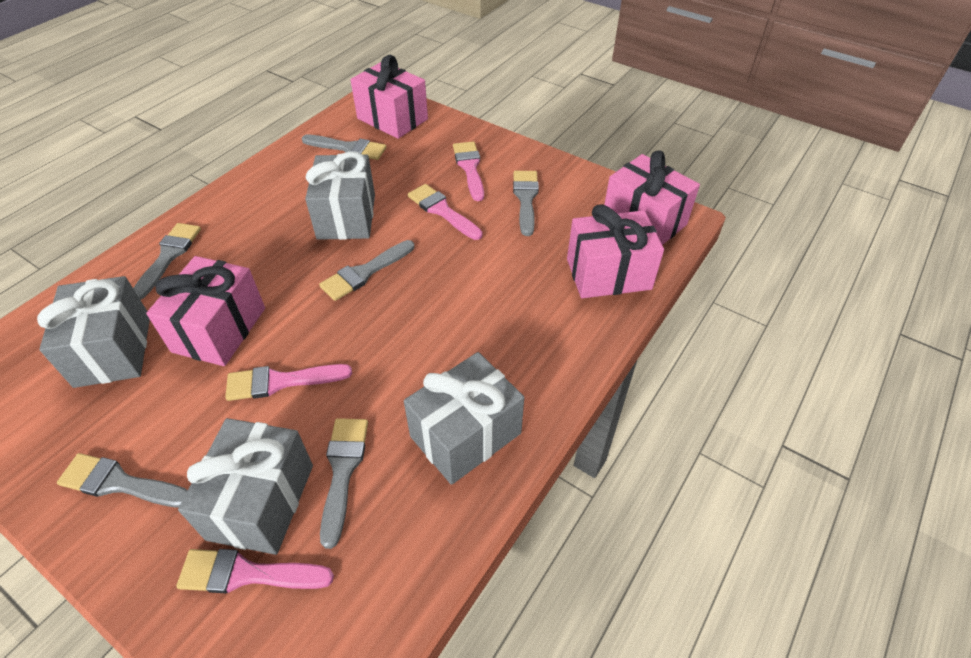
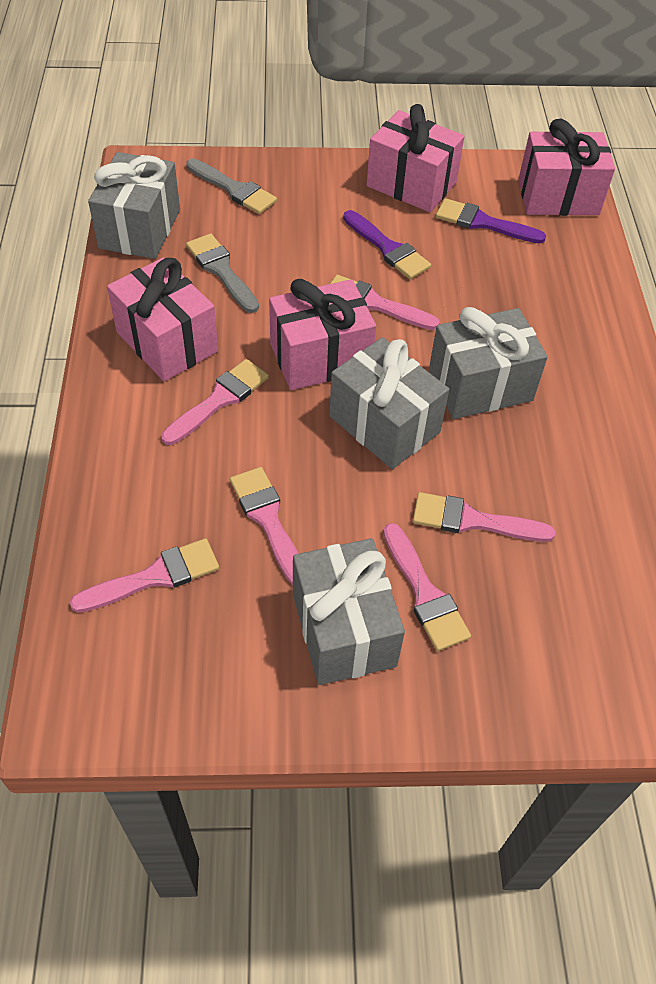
grey brush: 6 -> 2
pink brush: 4 -> 6
purple brush: 0 -> 2

